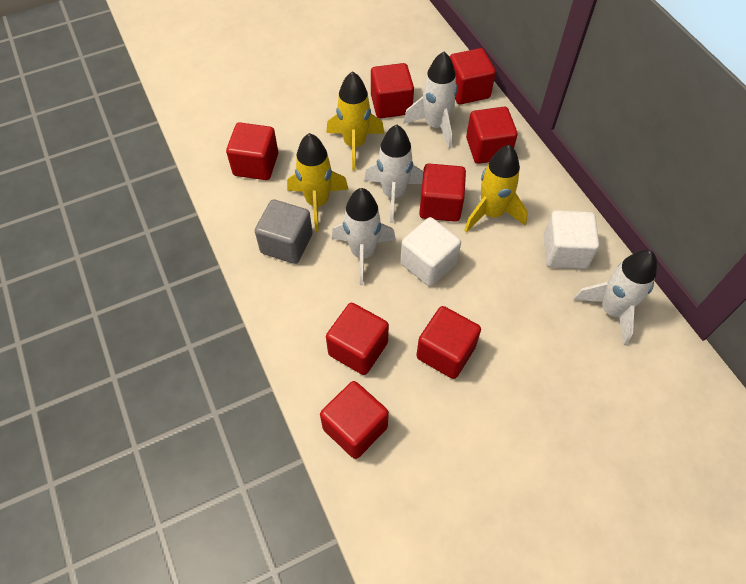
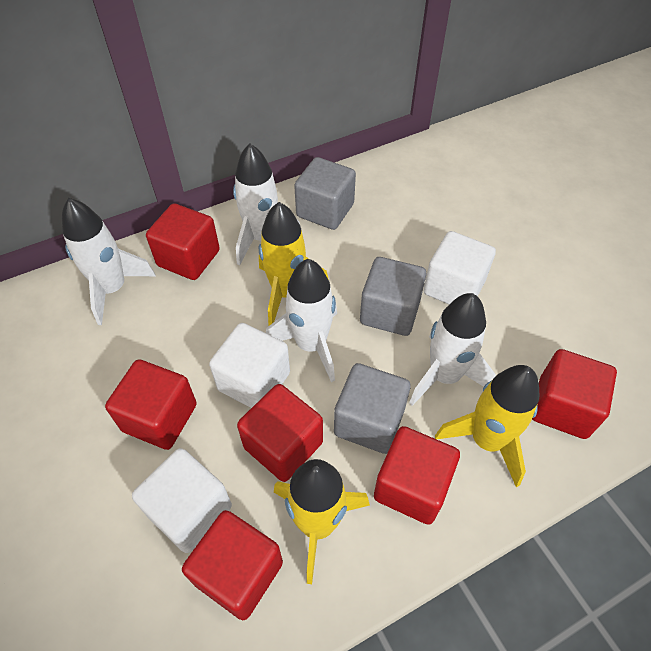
grey cube: 1 -> 3
red cube: 8 -> 6
white cube: 2 -> 3

